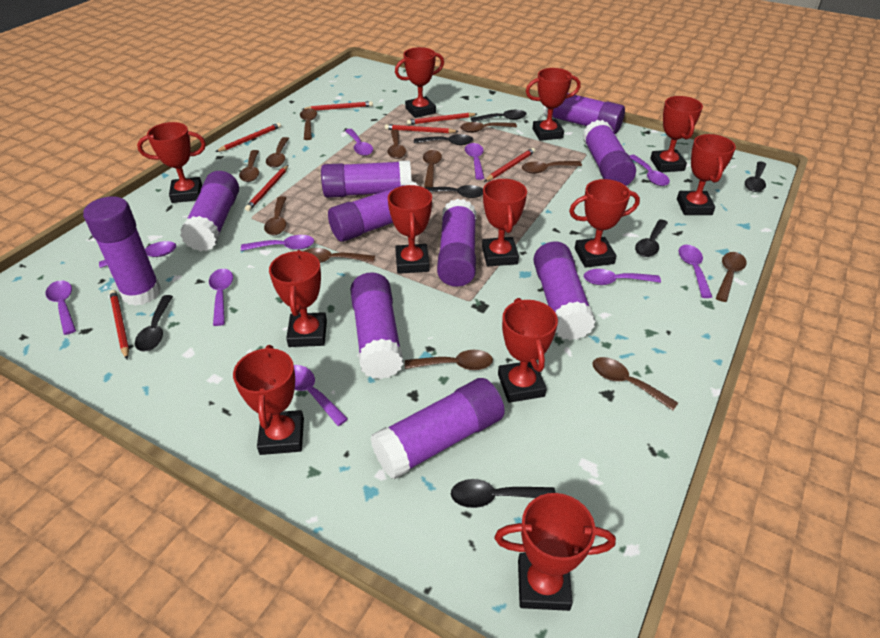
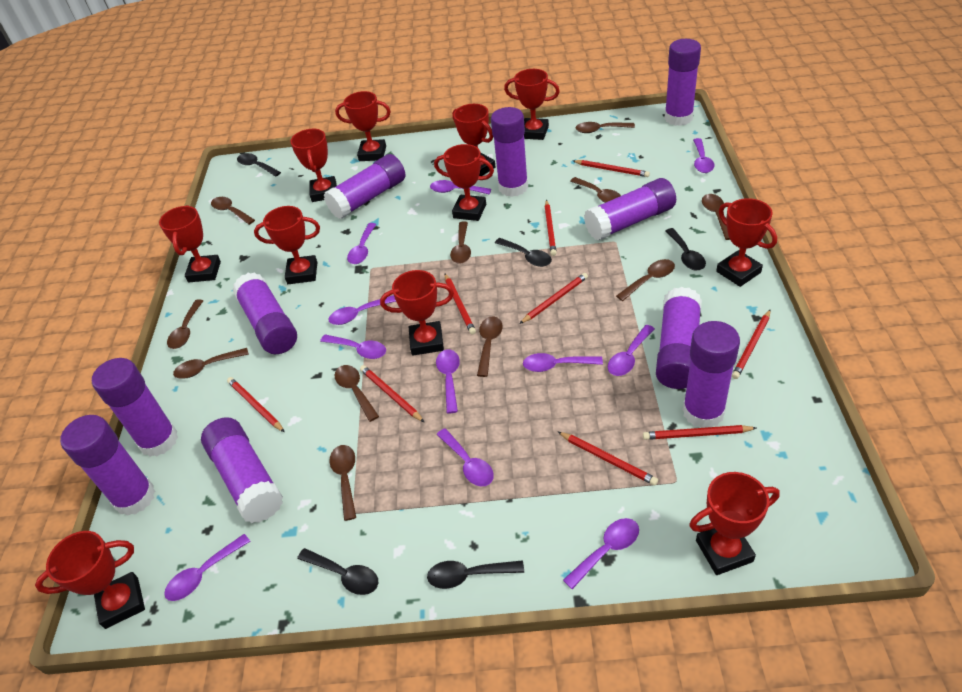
black spoon: 7 -> 5
brown spoon: 12 -> 11
purple spoon: 10 -> 11
red pencil: 7 -> 9
red trophy: 12 -> 11

